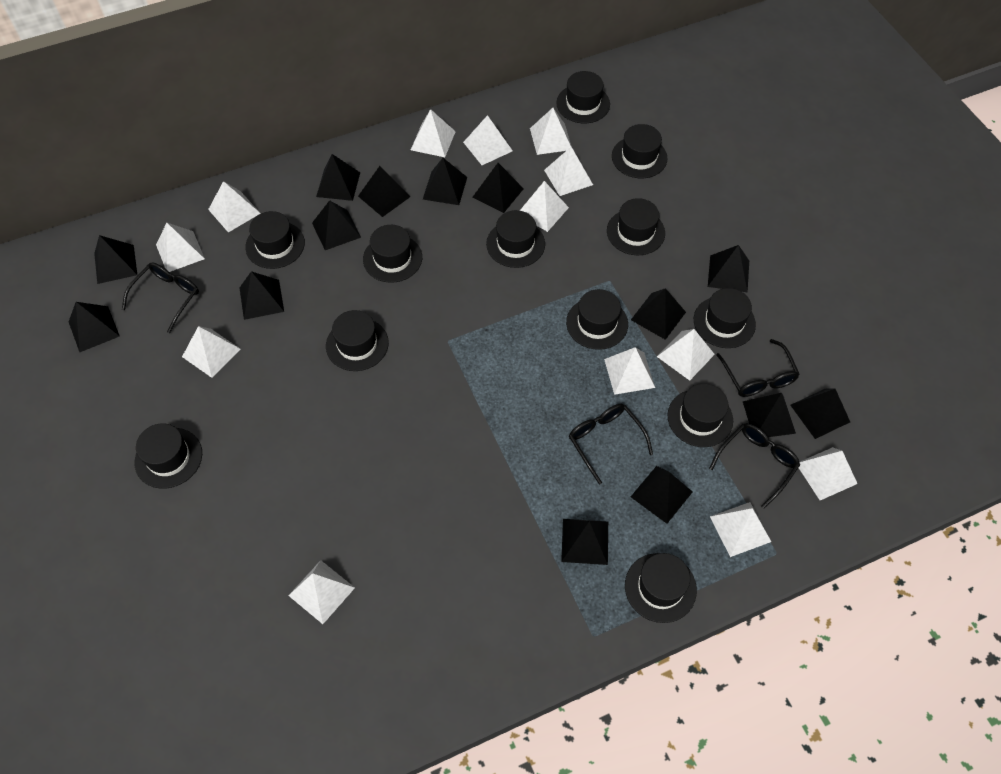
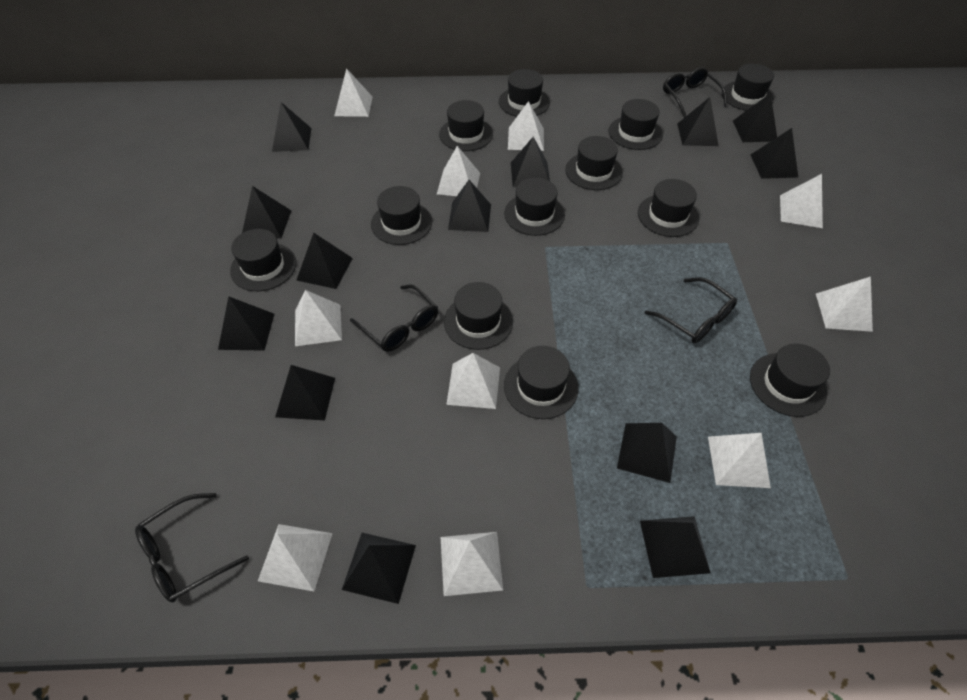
black pyramid: 14 -> 13
white pyramid: 13 -> 10

